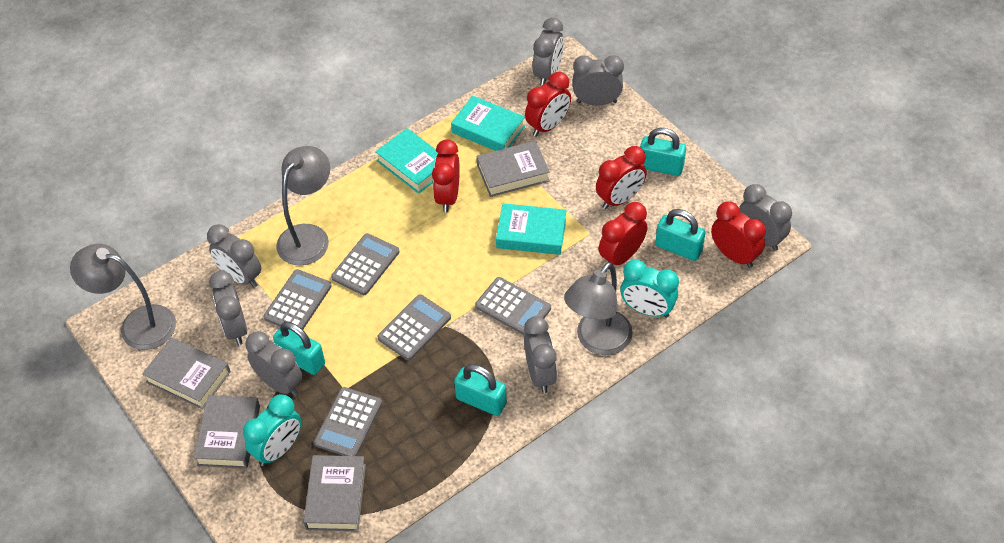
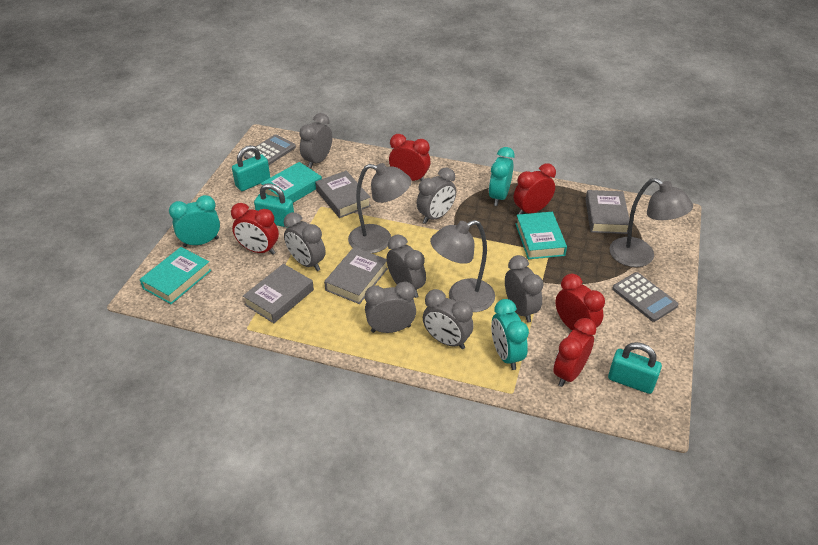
grey calculator: 5 -> 2
turquoise clock: 2 -> 3
turquoise padlock: 4 -> 3

